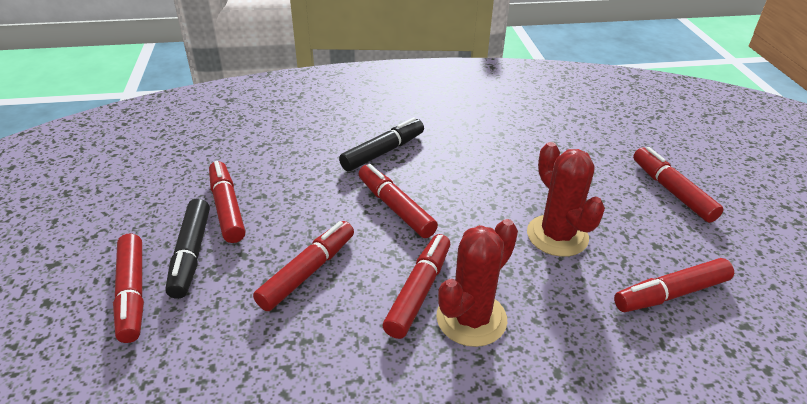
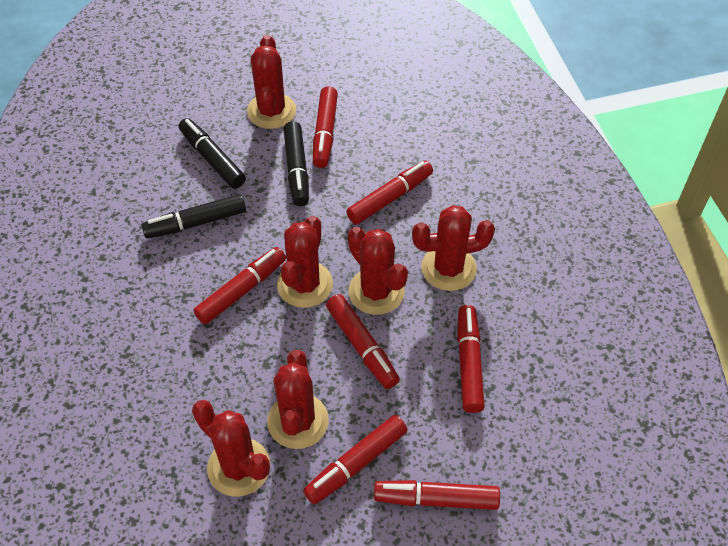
black marker: 2 -> 3
red cactus: 2 -> 6

